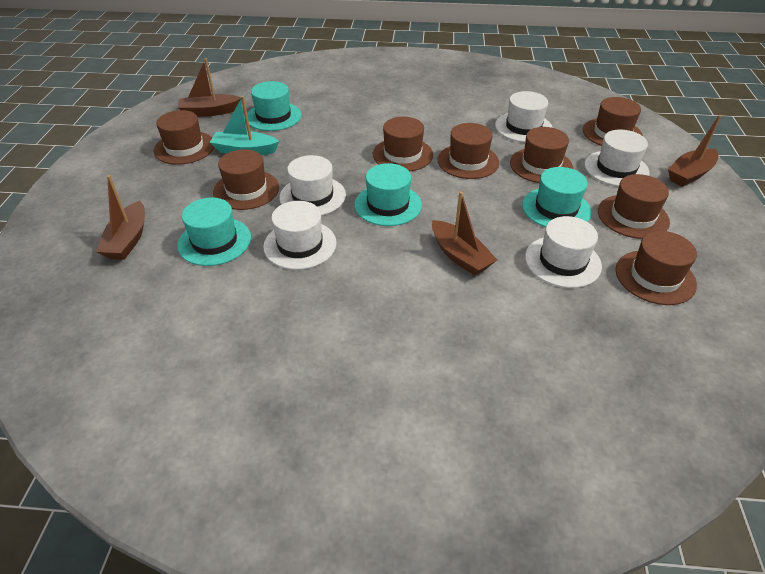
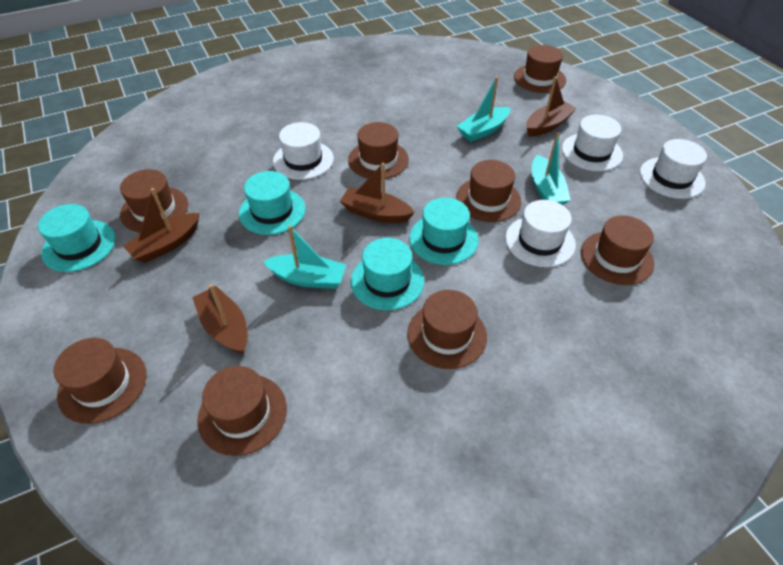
turquoise boat: 1 -> 3
white hat: 5 -> 4

